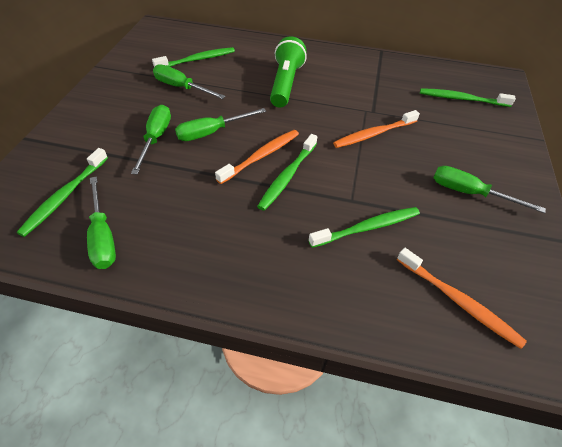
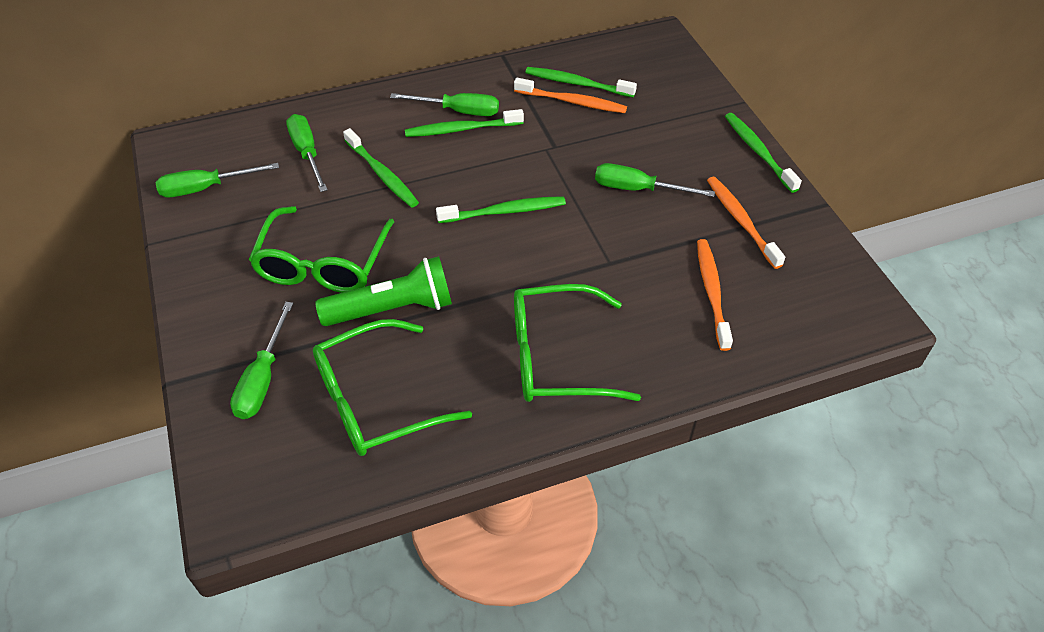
green glasses: 0 -> 3

